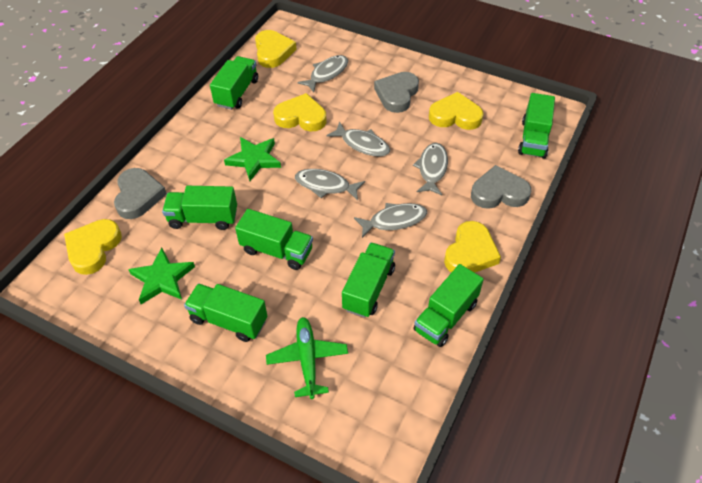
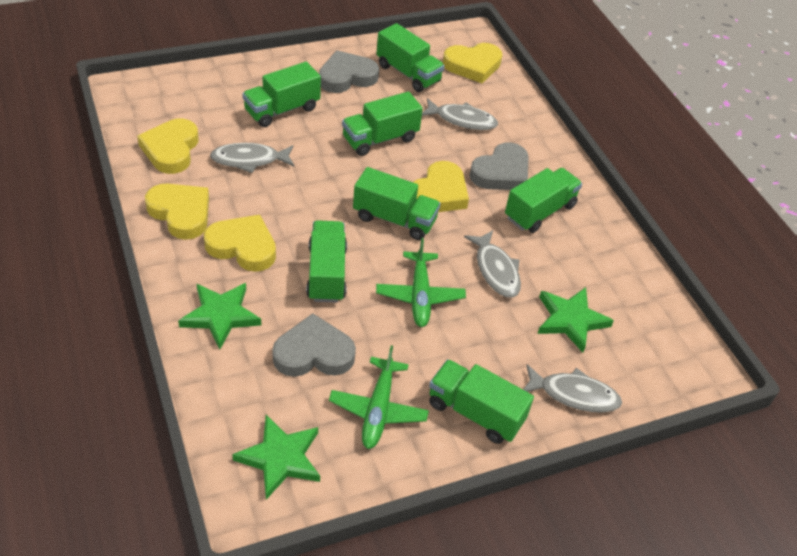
green plane: 1 -> 2
green star: 2 -> 3
grey fish: 5 -> 4

